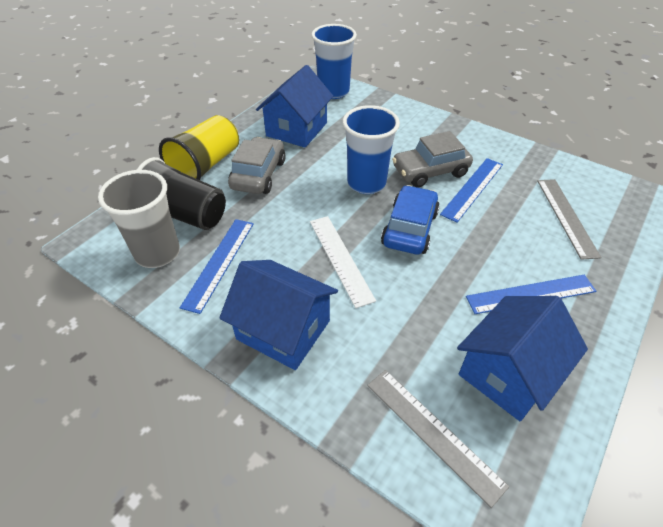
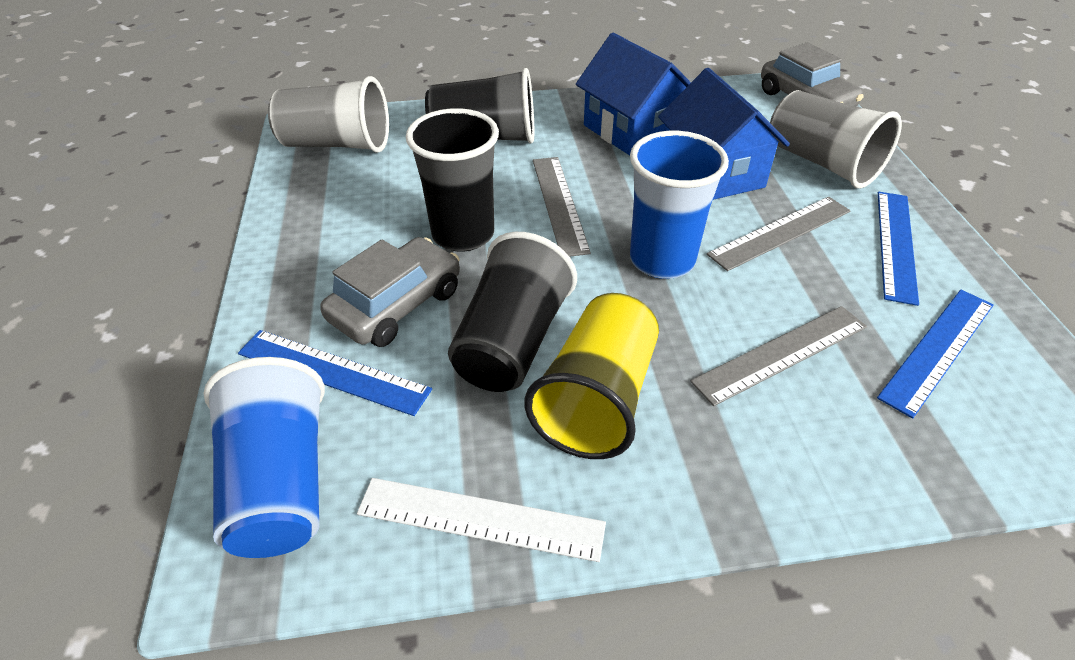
black cup: 1 -> 3
blue car: 1 -> 0
blue house: 3 -> 2
grey cup: 1 -> 2
grey ruler: 2 -> 3

